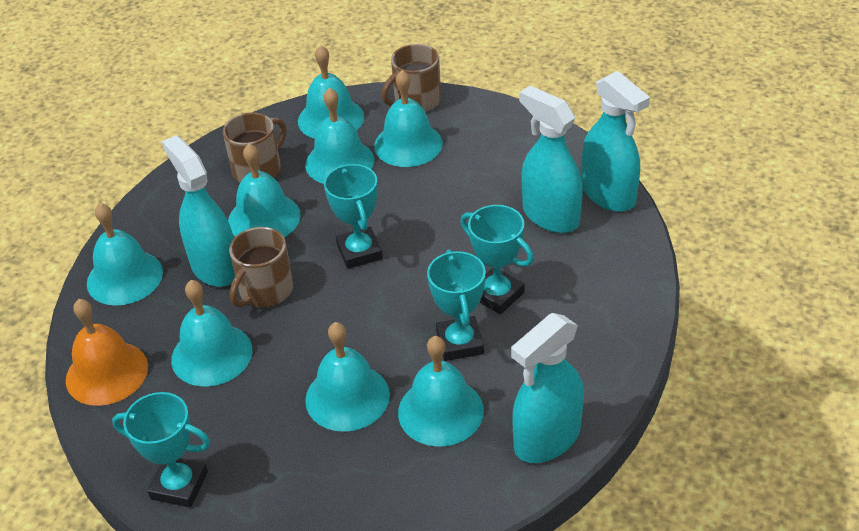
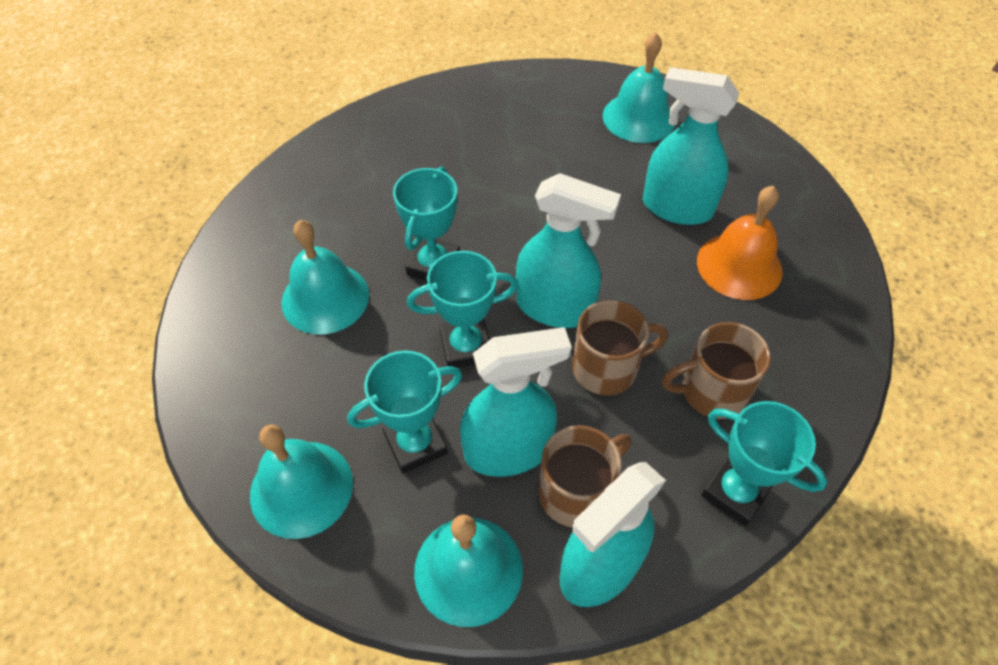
turquoise bell: 8 -> 4

